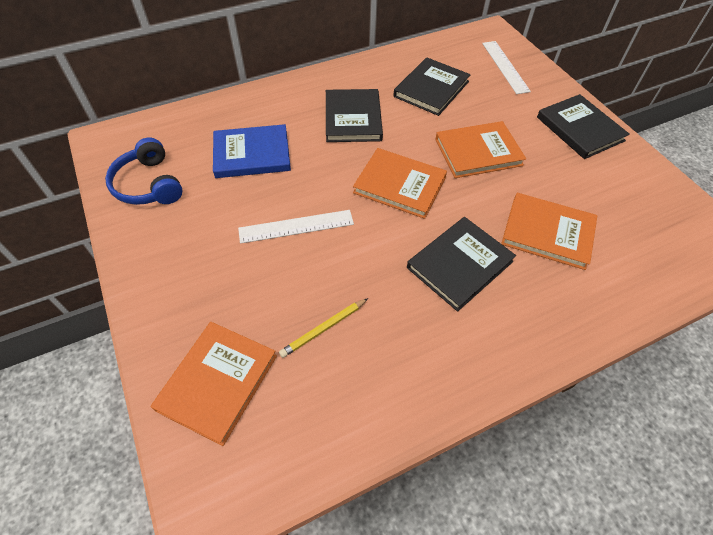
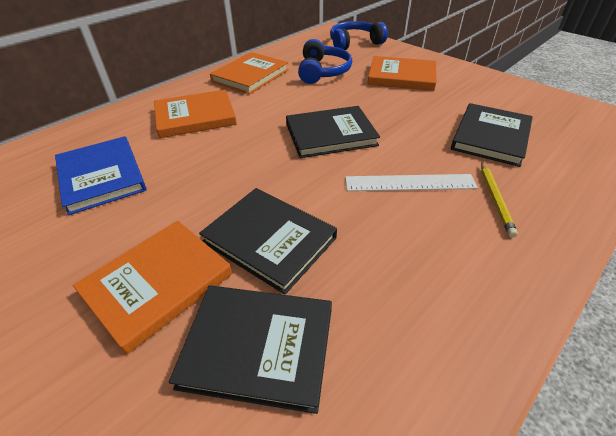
blue headphones: 1 -> 2
white ruler: 2 -> 1

